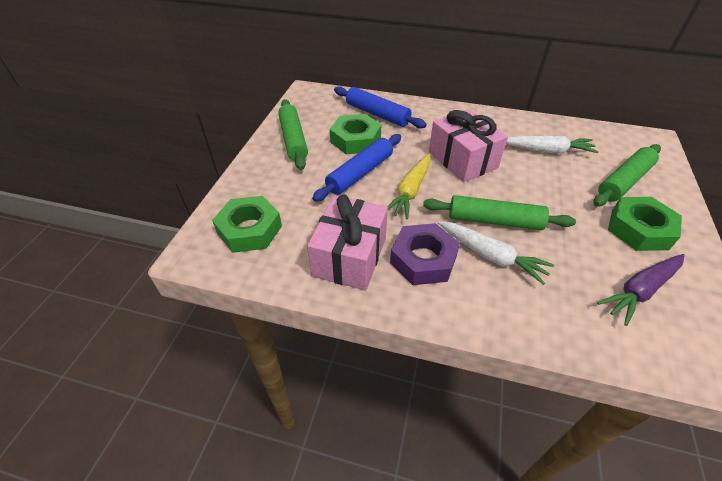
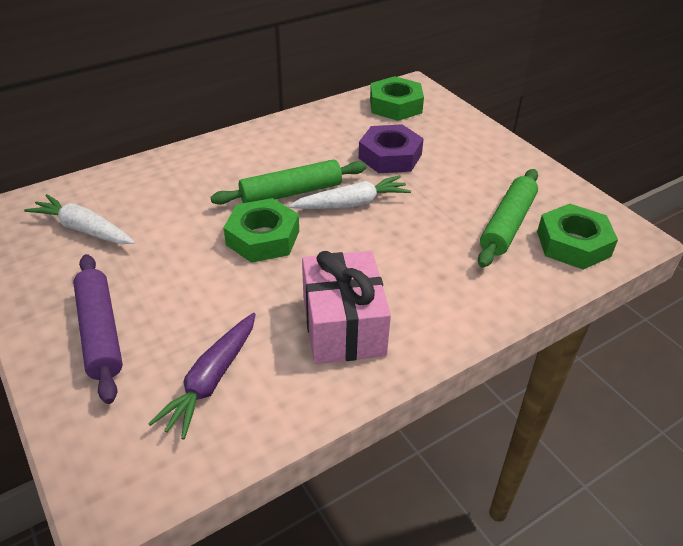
blue rolling pin: 2 -> 0
green rolling pin: 3 -> 2
pink gift: 2 -> 1
purple rolling pin: 0 -> 1
yellow carrot: 1 -> 0

